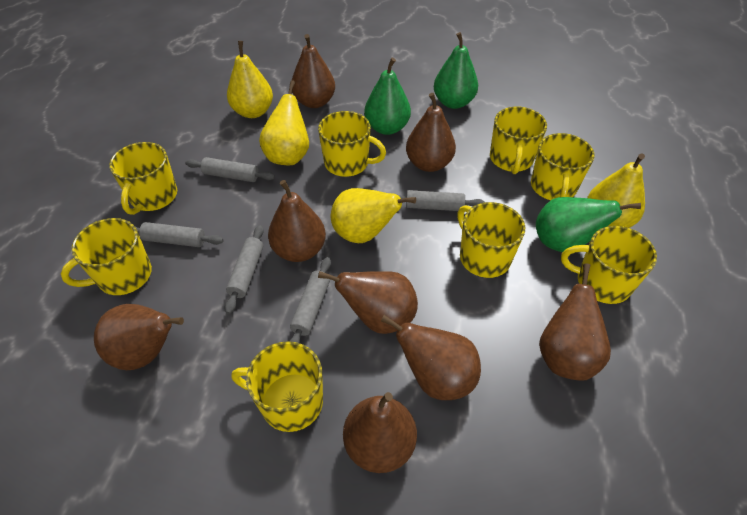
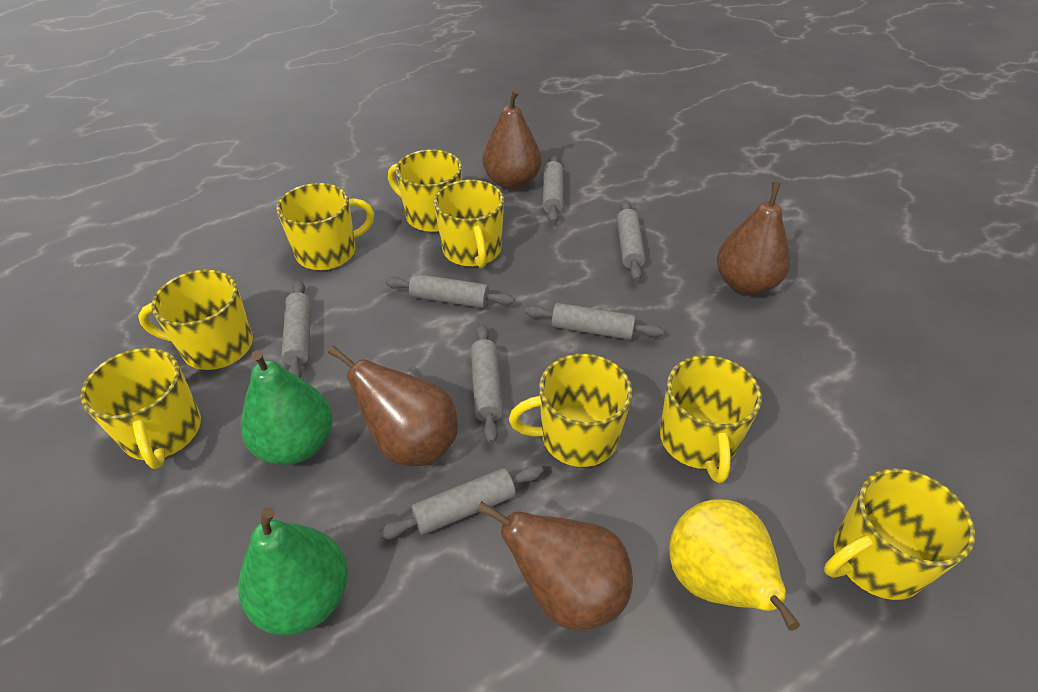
brown pear: 8 -> 4
green pear: 3 -> 2
grey rolling pin: 5 -> 7
yellow pear: 4 -> 1

